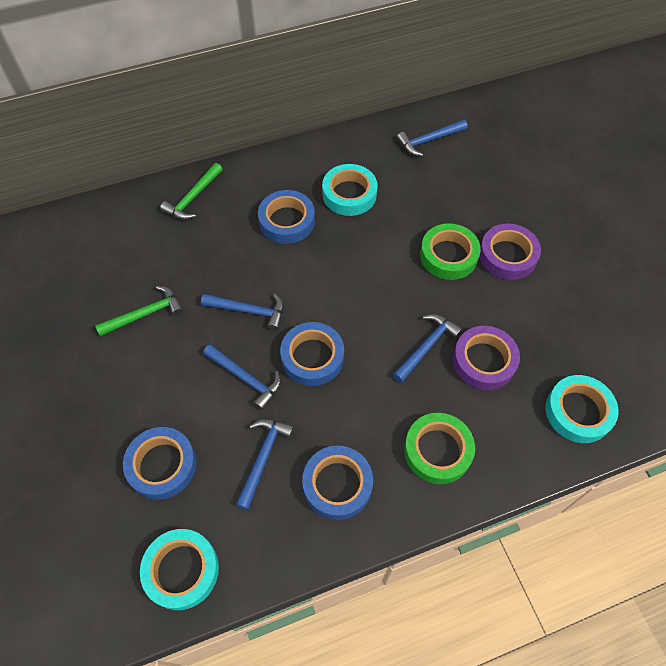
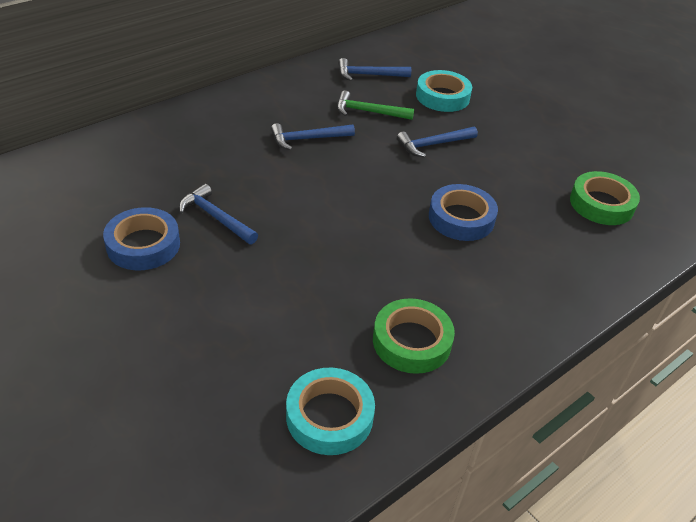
blue hammer: 5 -> 4
blue tape: 4 -> 2
green hammer: 2 -> 1
purple tape: 2 -> 0
turquoise tape: 3 -> 2

